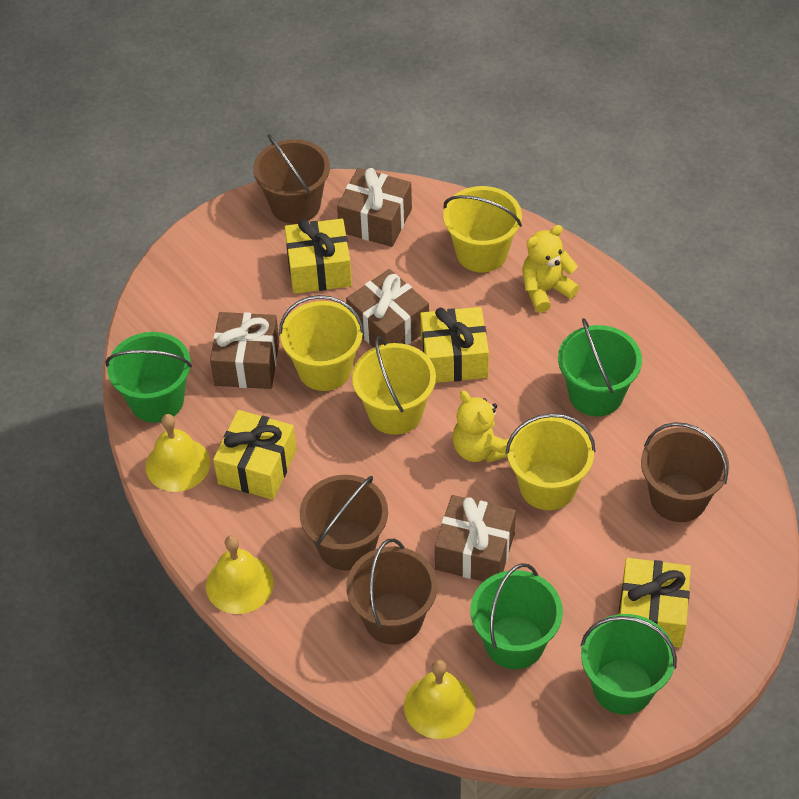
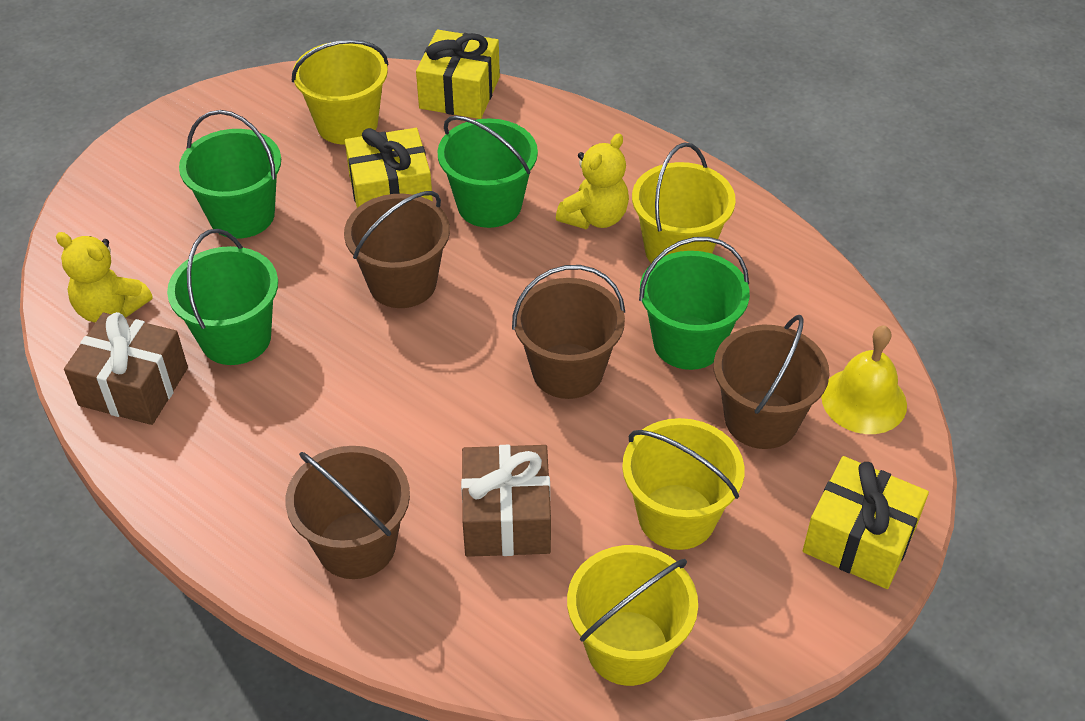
brown gift: 4 -> 2
yellow bell: 3 -> 1
yellow gift: 4 -> 3

